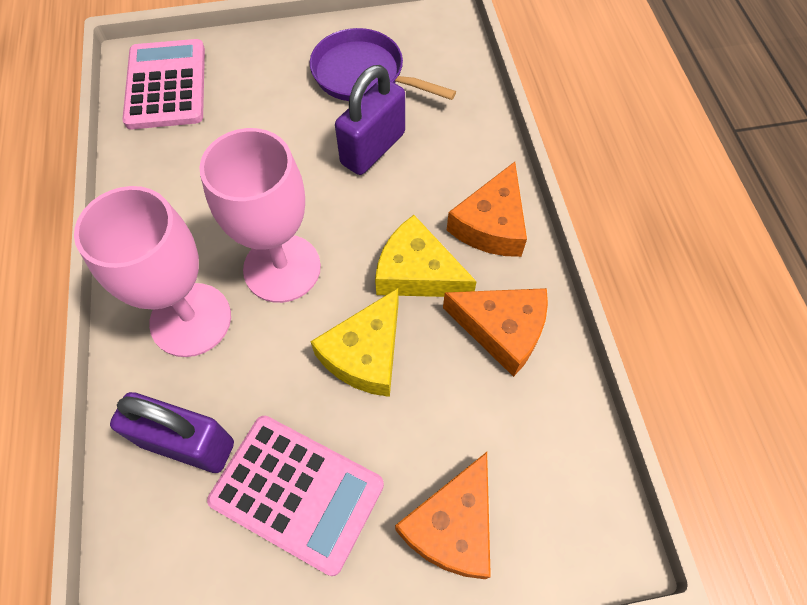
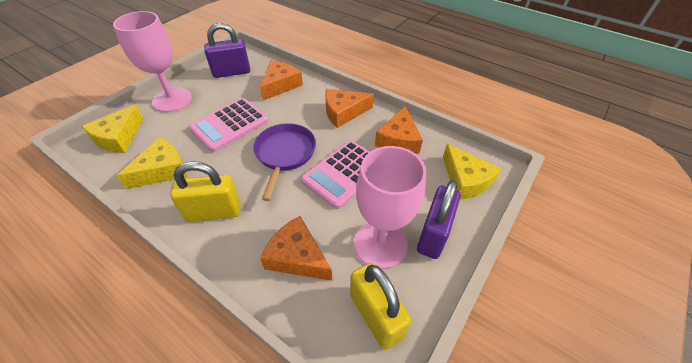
orange cheese: 3 -> 4
yellow cheese: 2 -> 3
yellow padlock: 0 -> 2

